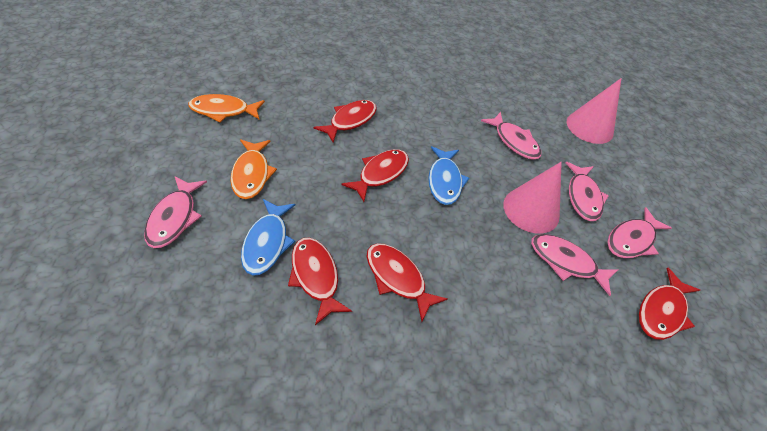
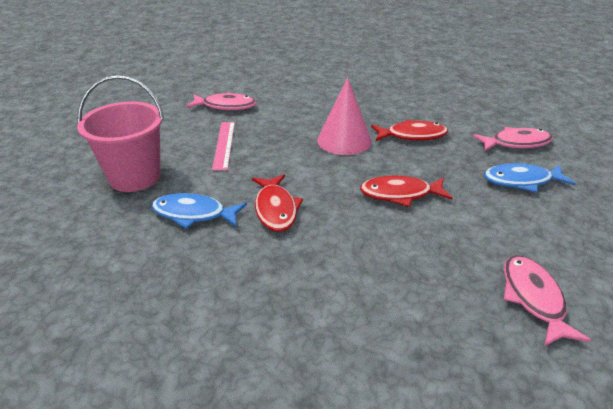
orange fish: 2 -> 0
pink bucket: 0 -> 1
pink cone: 2 -> 1
pink fish: 5 -> 3
pink ruler: 0 -> 1
red fish: 5 -> 3

